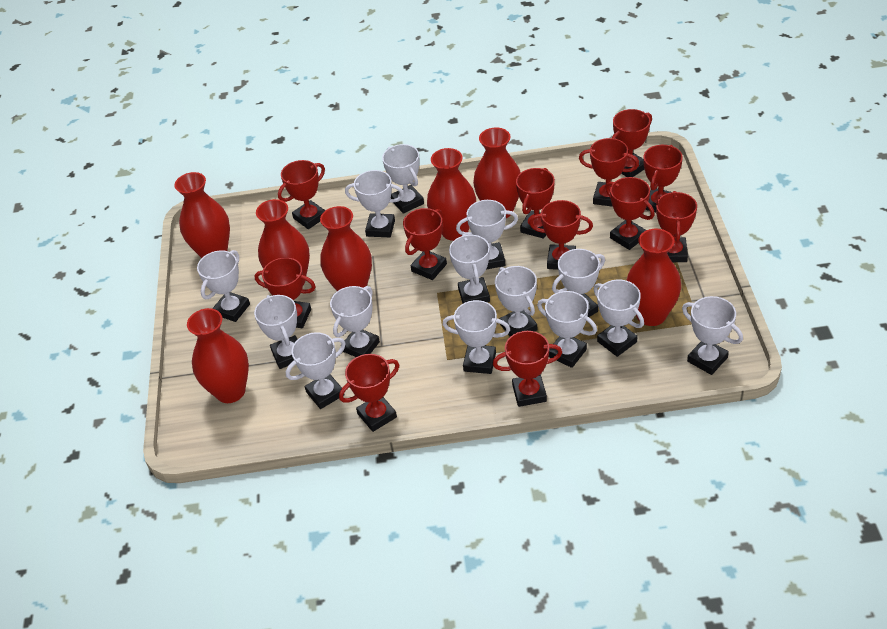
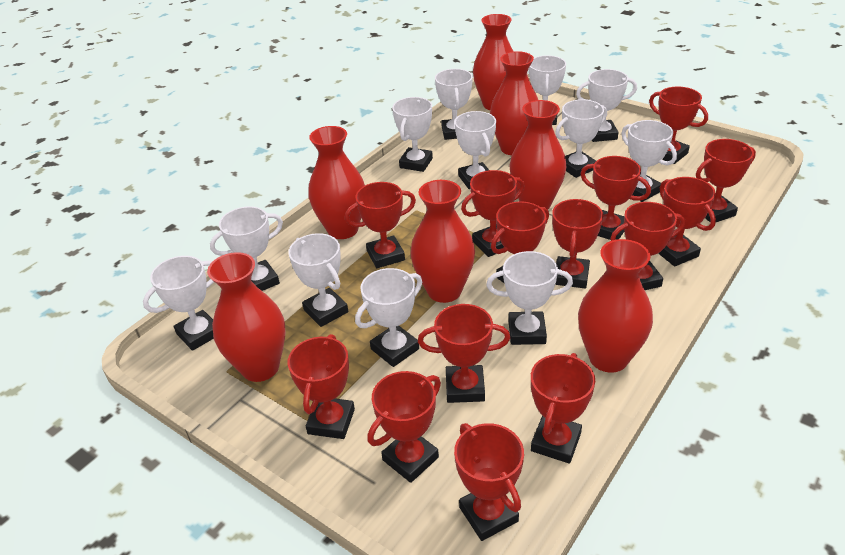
red trophy: 12 -> 14
white trophy: 14 -> 12

